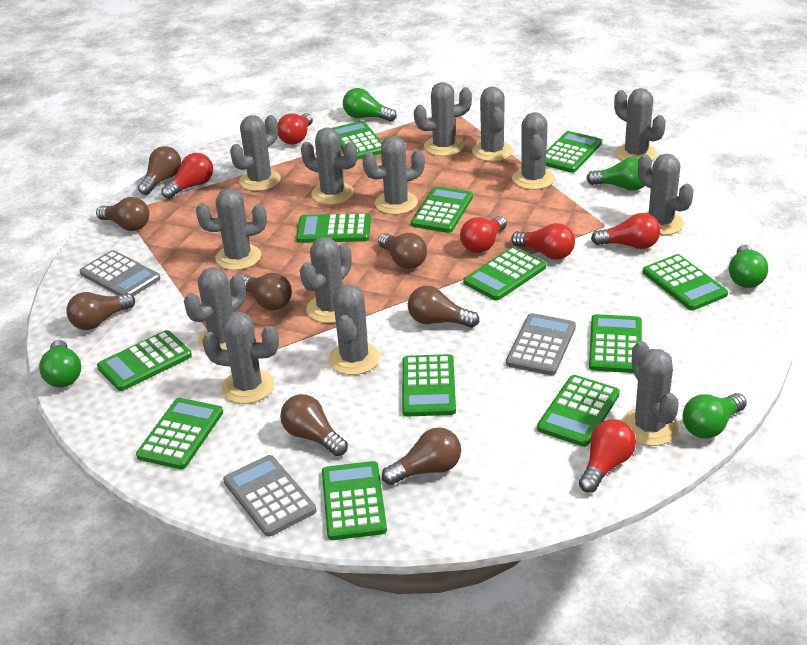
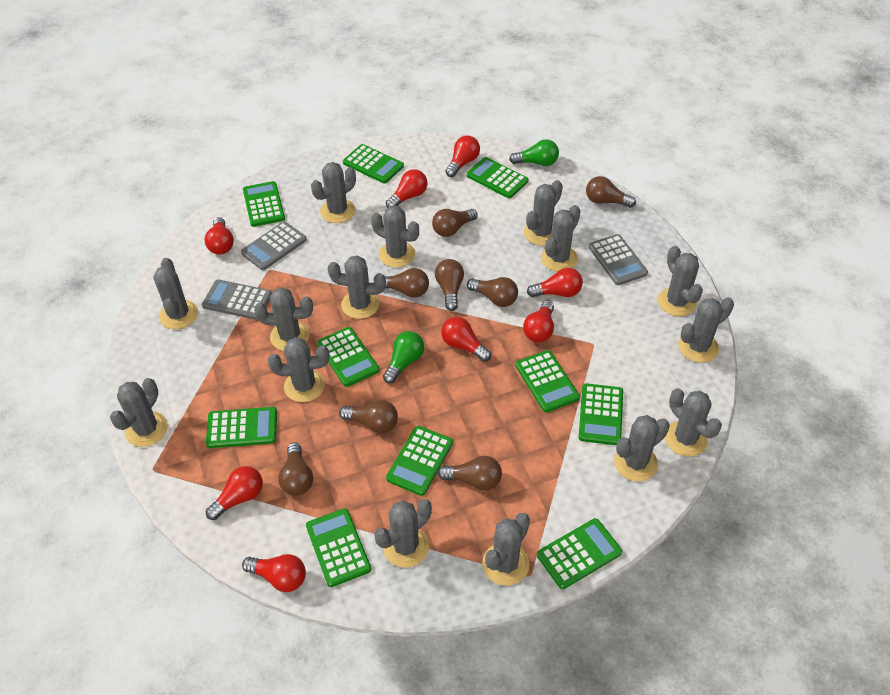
green calculator: 12 -> 10
green light bulb: 5 -> 2
grey cactus: 14 -> 15
red light bulb: 6 -> 8

